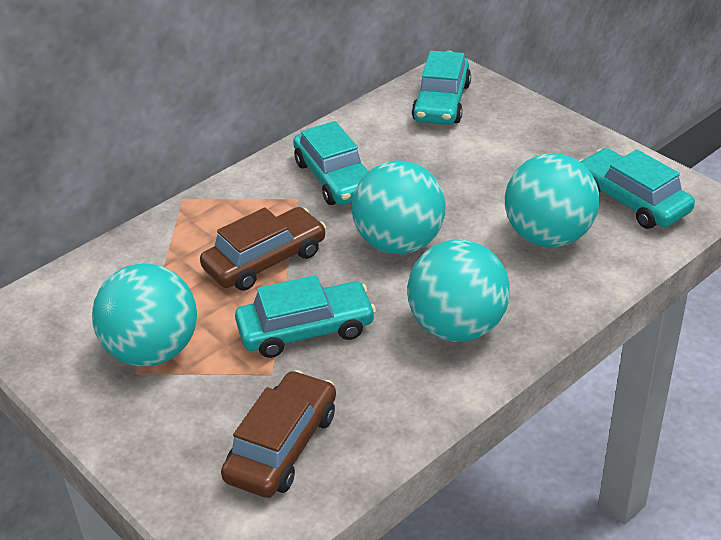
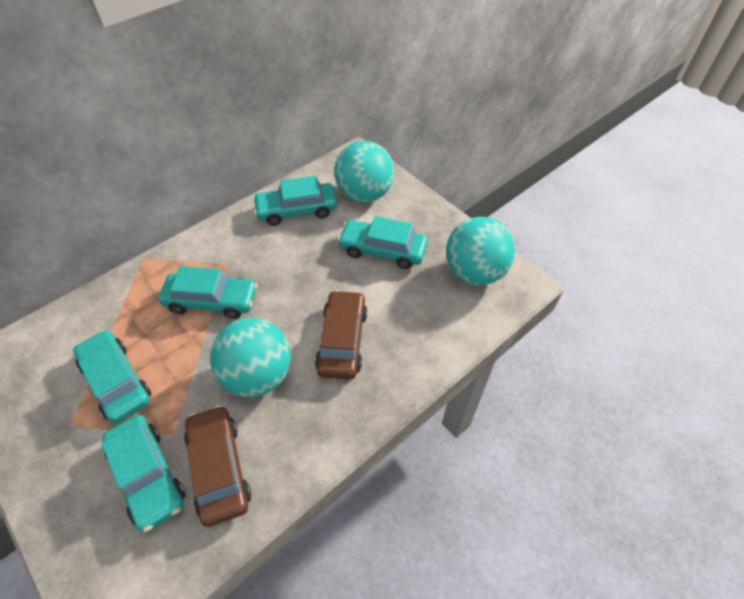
turquoise ball: 4 -> 3
turquoise car: 4 -> 5

